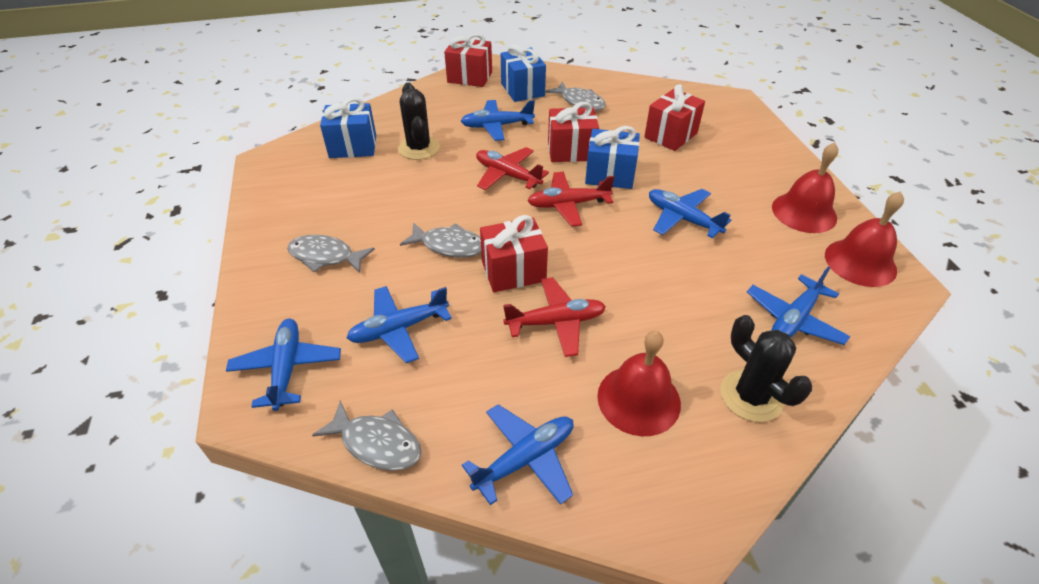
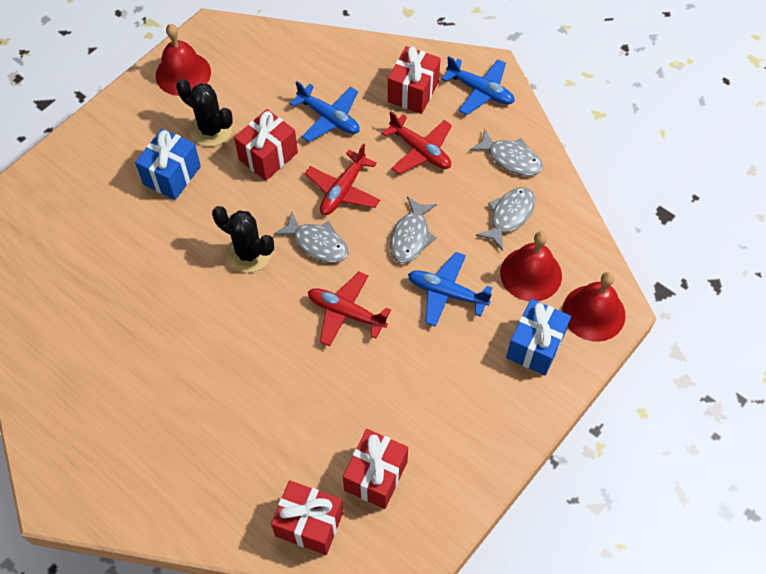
blue gift: 3 -> 2
blue plane: 6 -> 3

